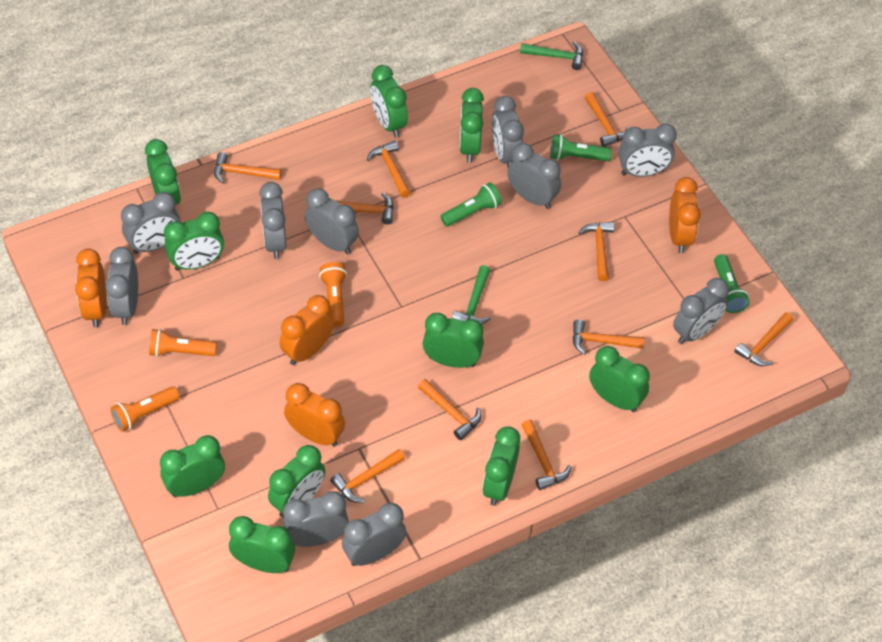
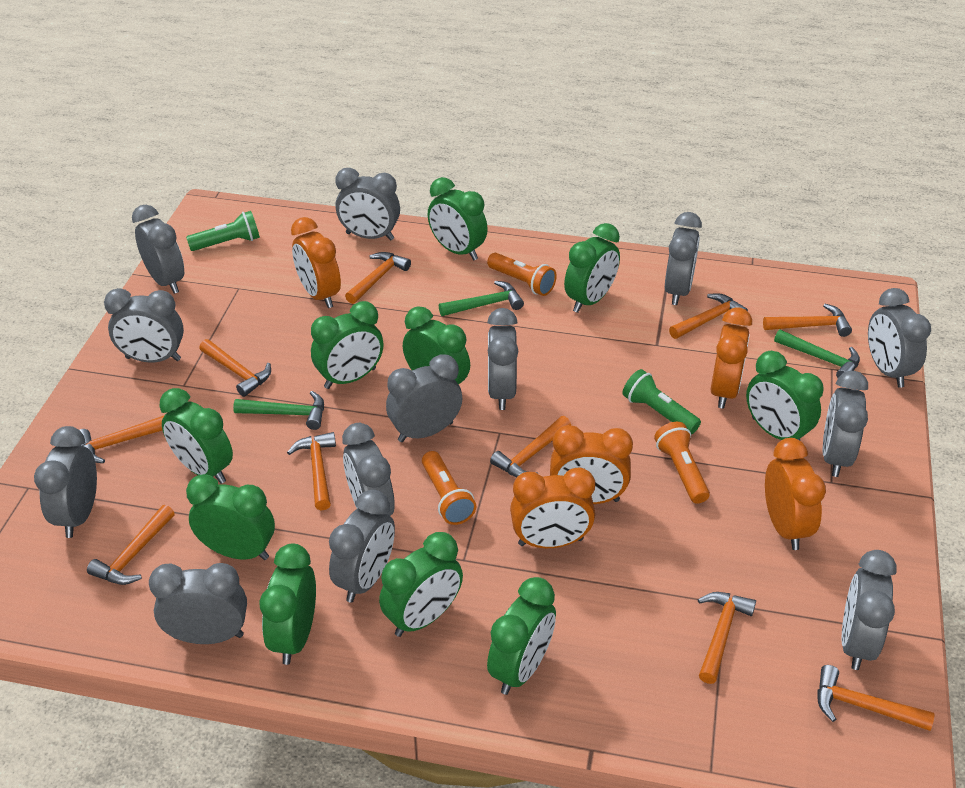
green flashlight: 3 -> 2
green hammer: 2 -> 3
grey clock: 10 -> 13
orange clock: 4 -> 5

